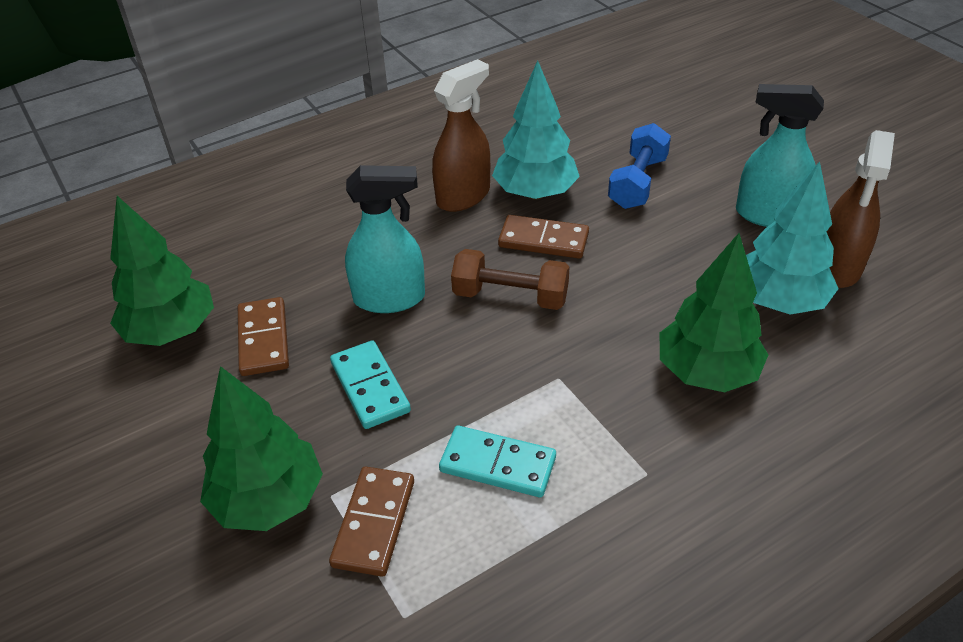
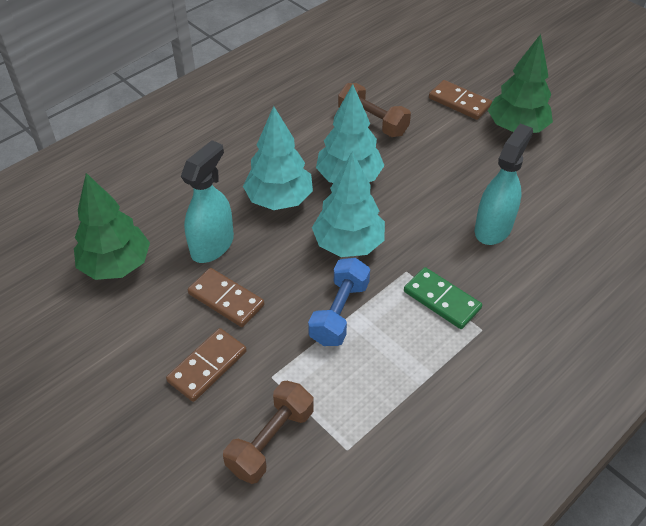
brown dumbbell: 1 -> 2
brown spray bottle: 2 -> 0
green domino: 0 -> 1
green tree: 3 -> 2
turquoise domino: 2 -> 0
turquoise tree: 2 -> 3

